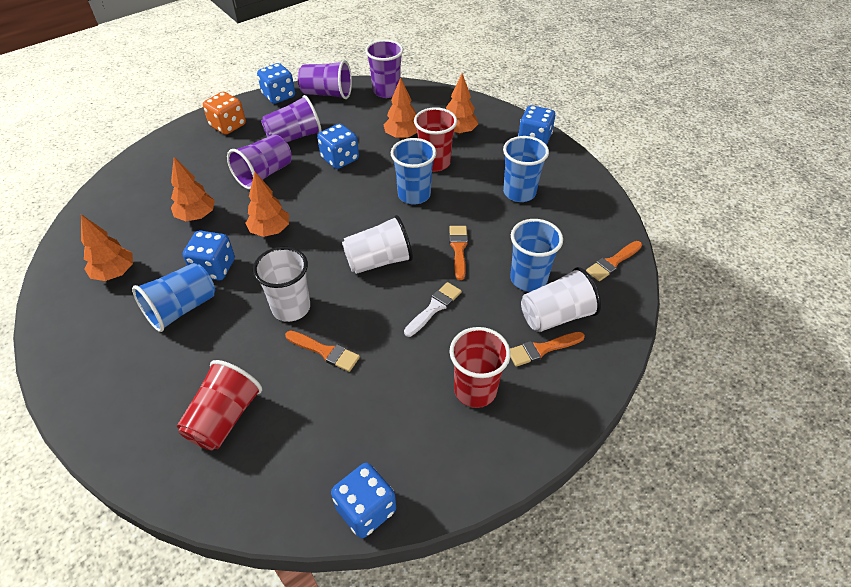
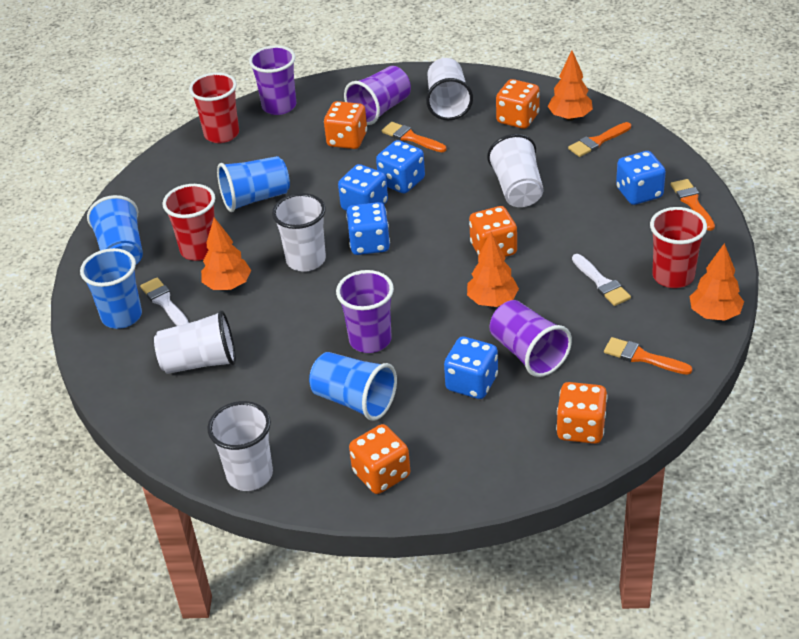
orange dice: 1 -> 5
orange tree: 5 -> 4
white brush: 1 -> 2
white cup: 3 -> 5

